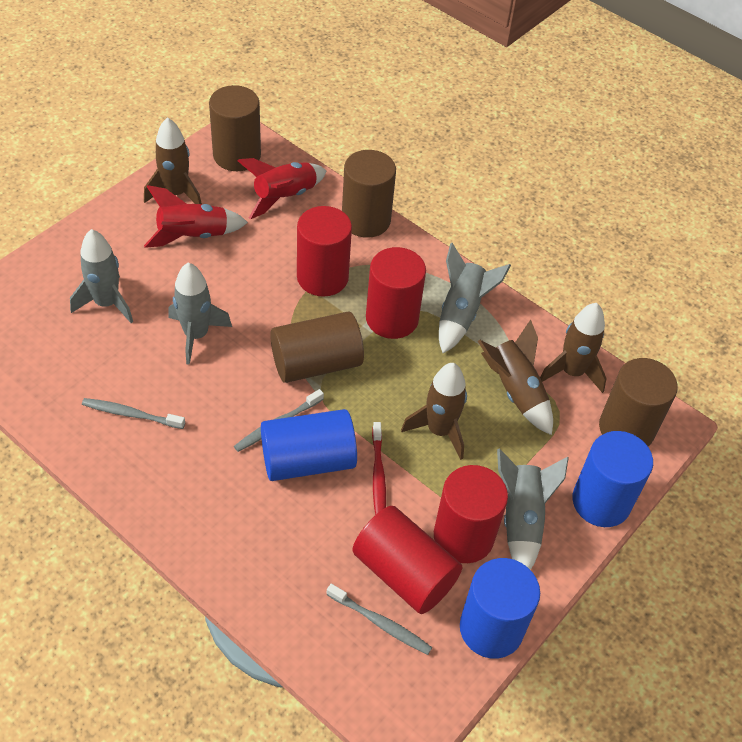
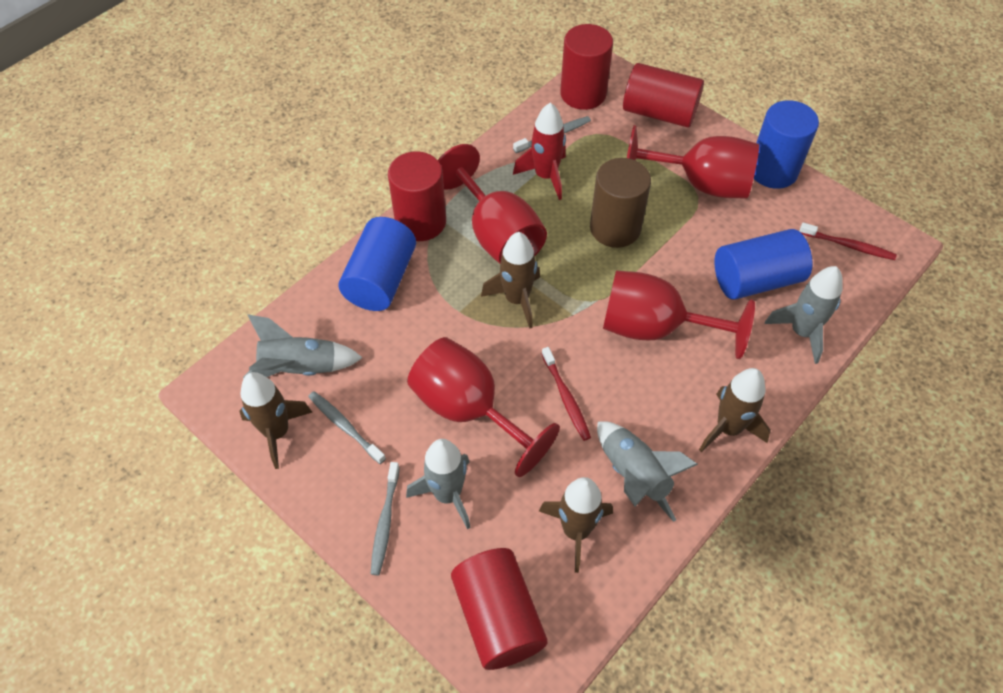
brown cylinder: 4 -> 1
red goblet: 0 -> 4
red rocket: 2 -> 1
red toothbrush: 1 -> 2

